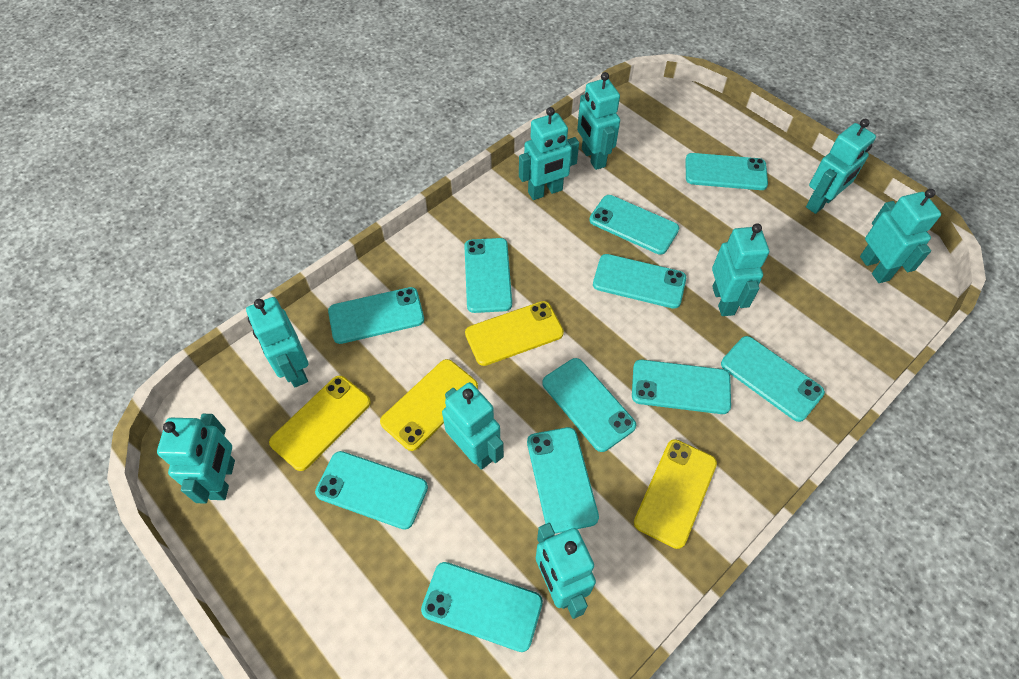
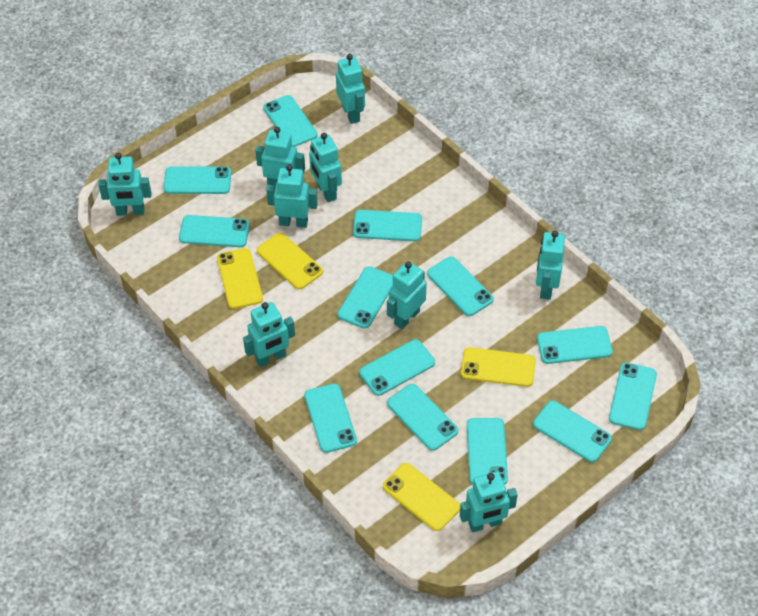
turquoise phone: 11 -> 13

